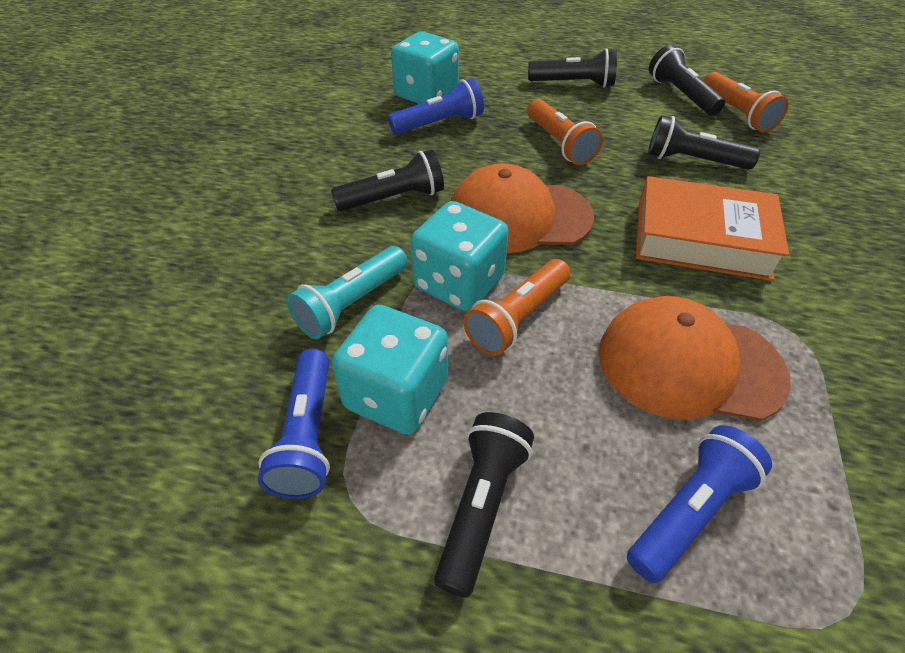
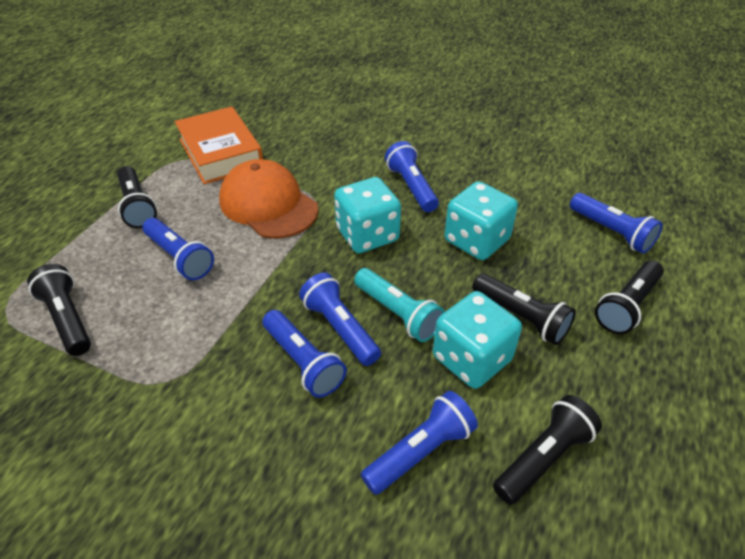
blue flashlight: 3 -> 6
orange cap: 2 -> 1
orange flashlight: 3 -> 0

